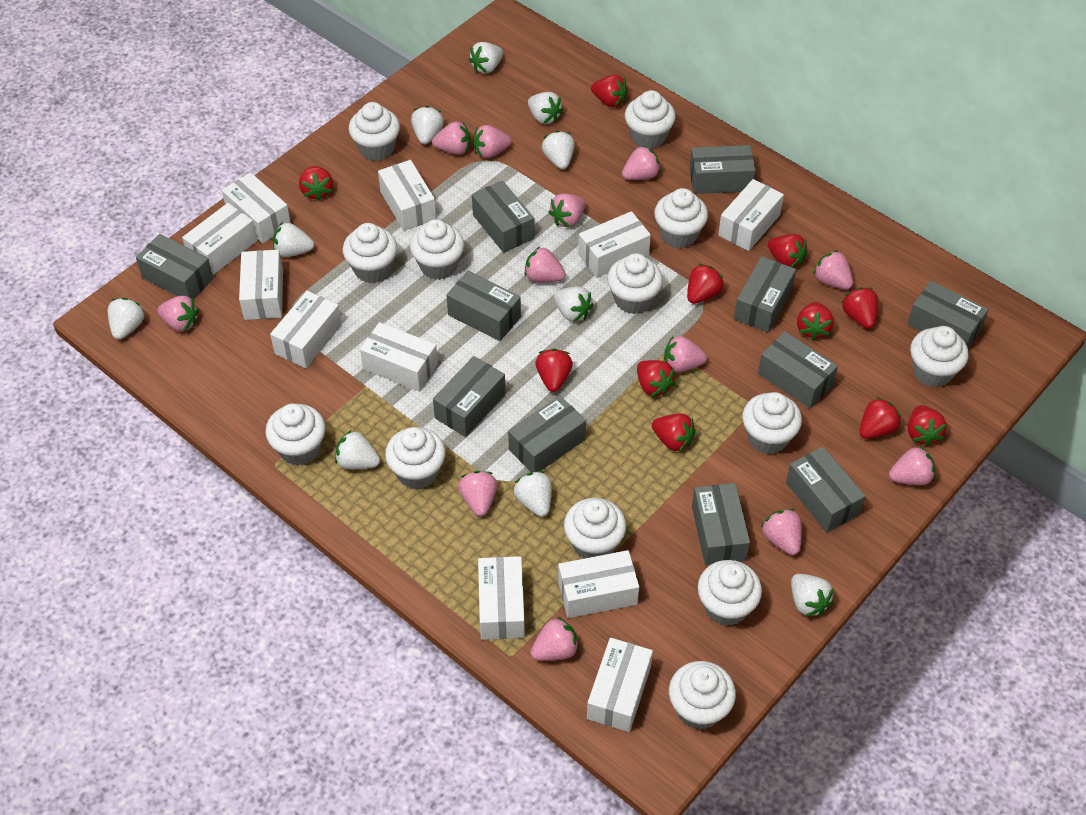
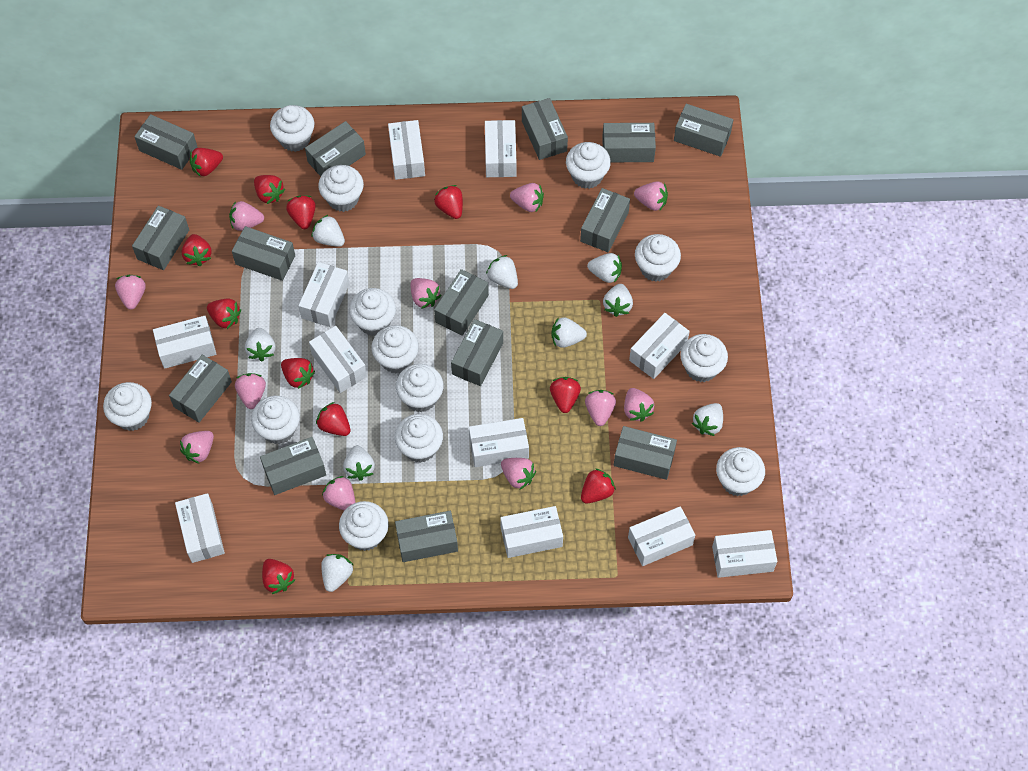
grey box: 11 -> 14
pink strawberry: 12 -> 11
white strawberry: 10 -> 9

